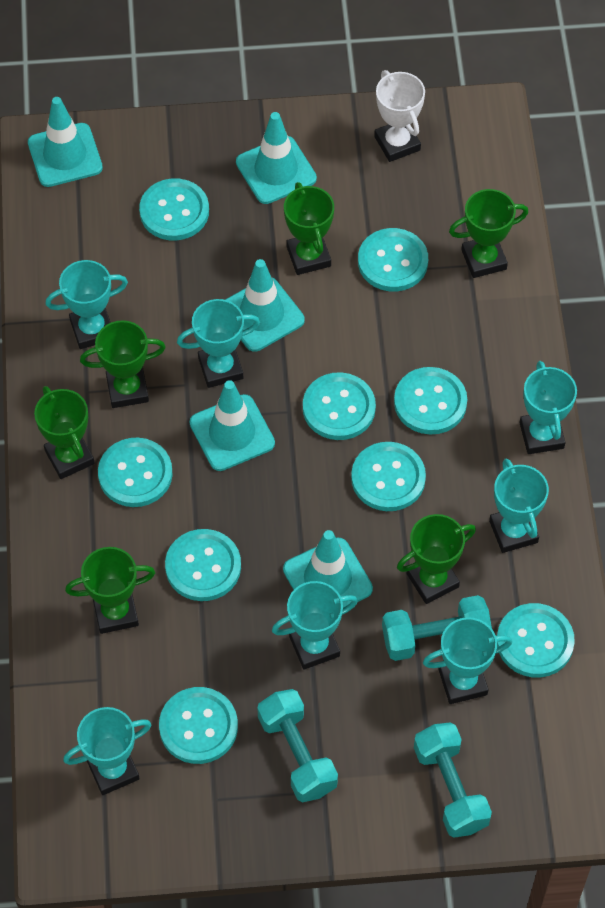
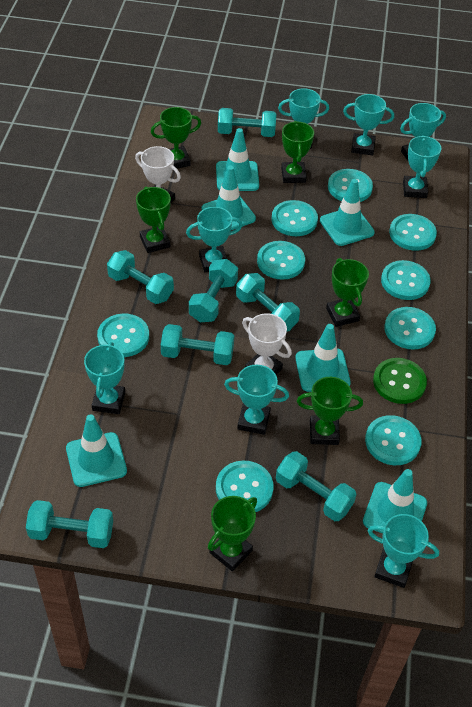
green button: 0 -> 1
turquoise dumbbell: 3 -> 7
turquoise traffic cone: 5 -> 6
turquoise trophy: 7 -> 8
white trophy: 1 -> 2

